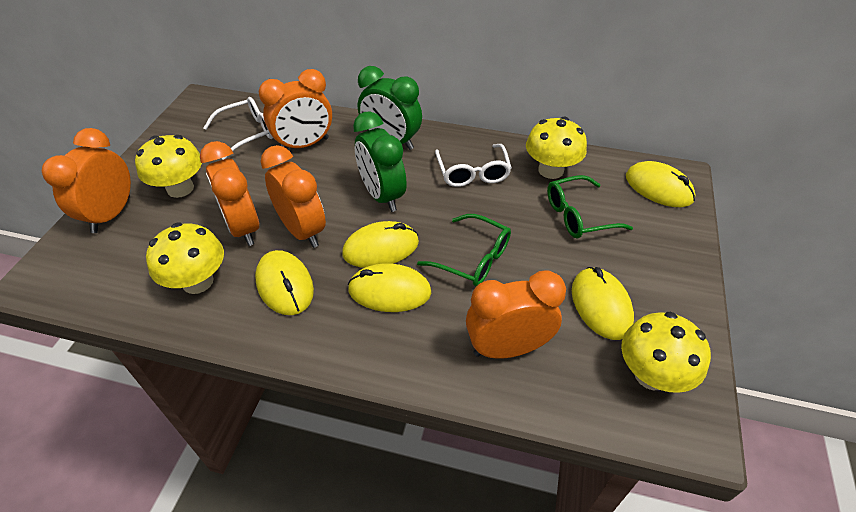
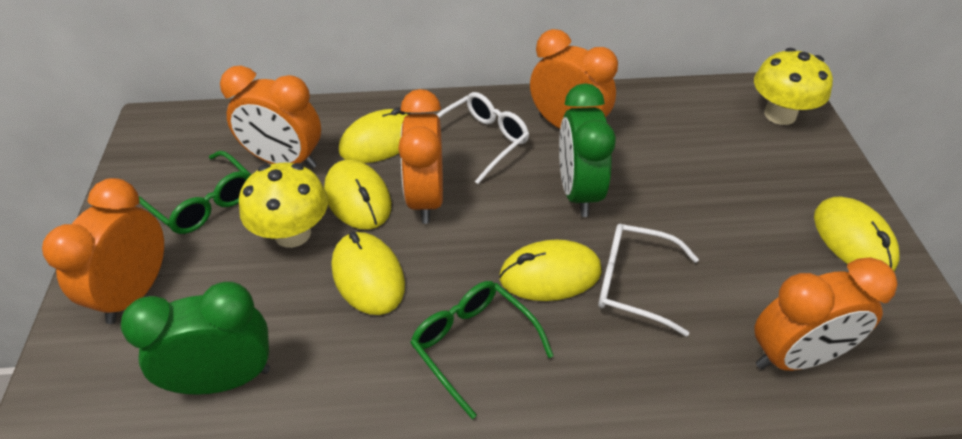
yellow mushroom: 4 -> 2

